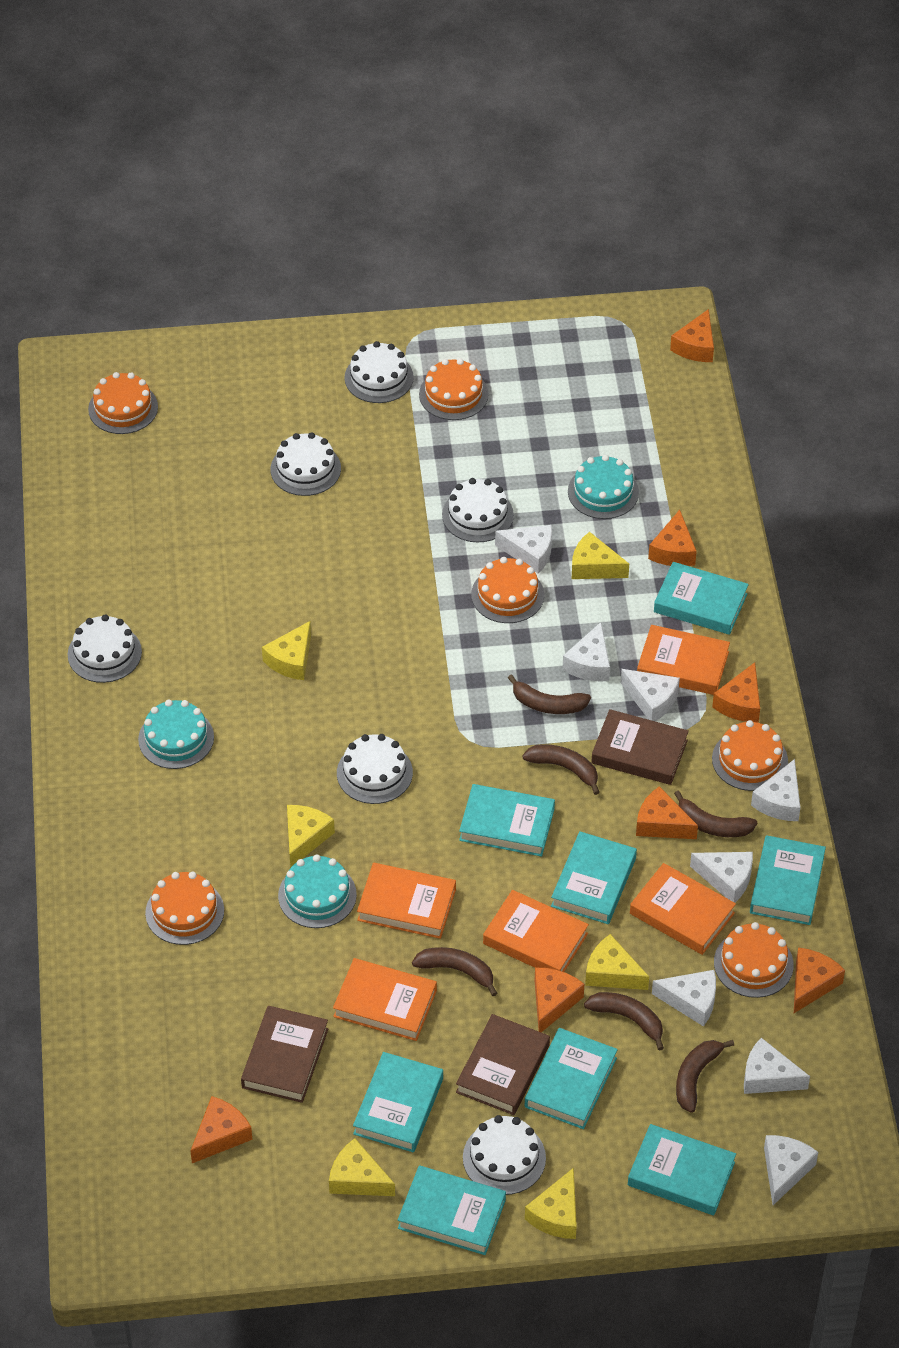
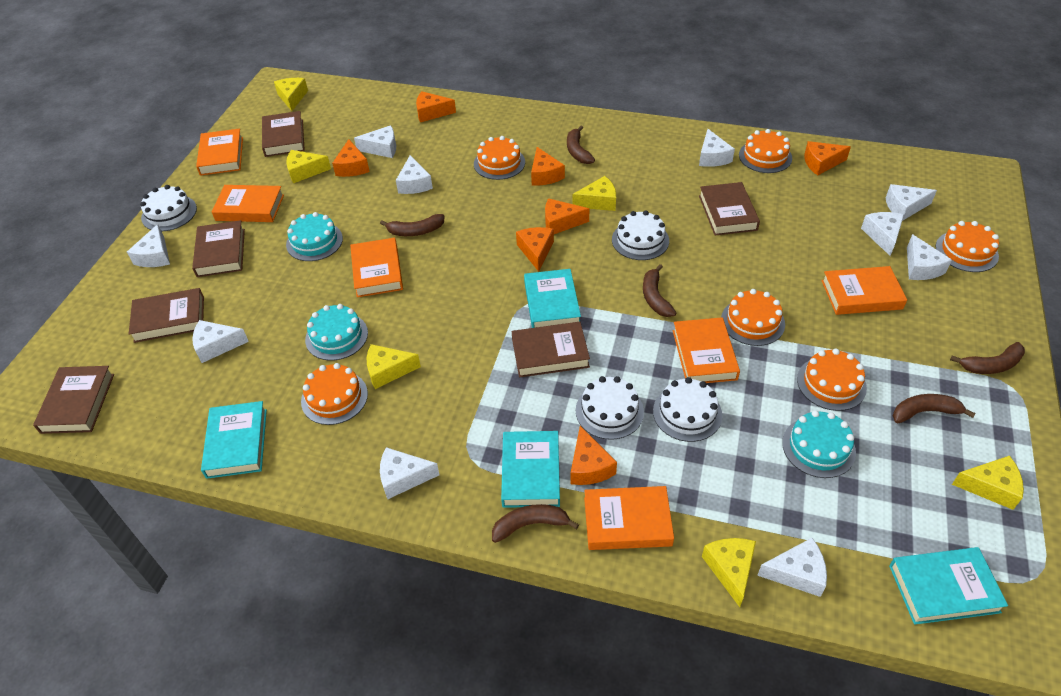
brown book: 3 -> 6
orange book: 5 -> 6
turquoise book: 8 -> 4
white cake: 6 -> 4
white cheese: 8 -> 10

